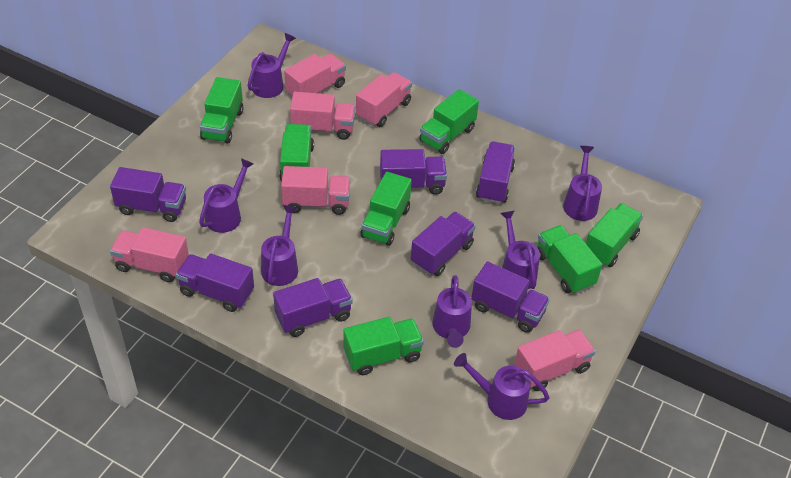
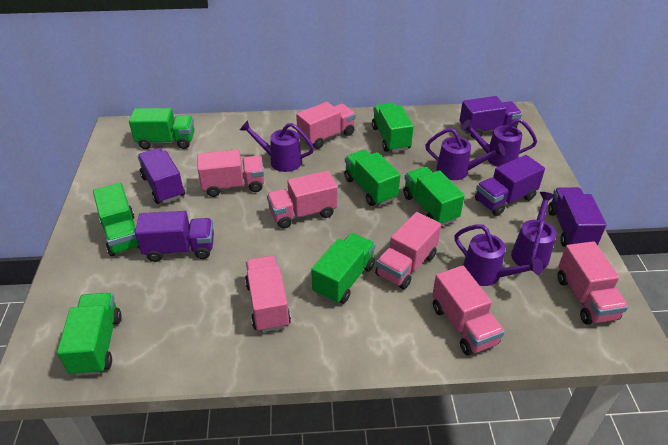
pink truck: 6 -> 7
purple truck: 7 -> 5
purple watering can: 7 -> 5

